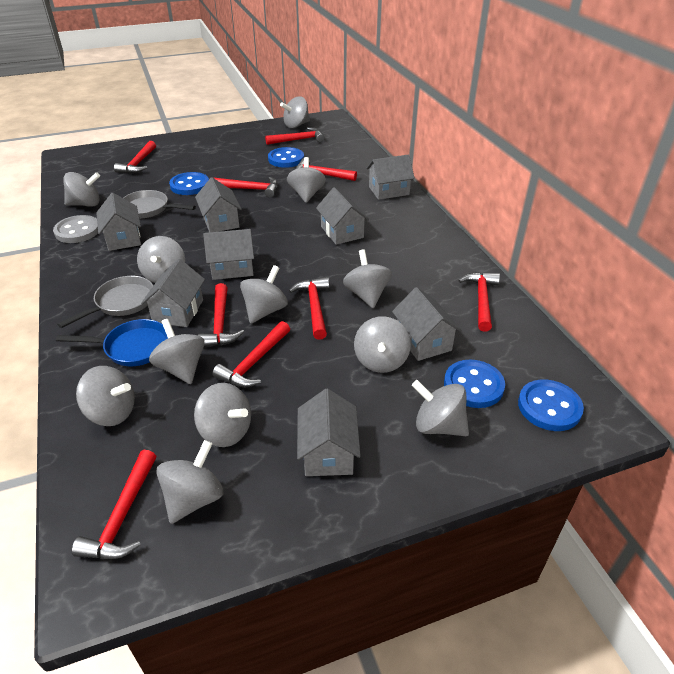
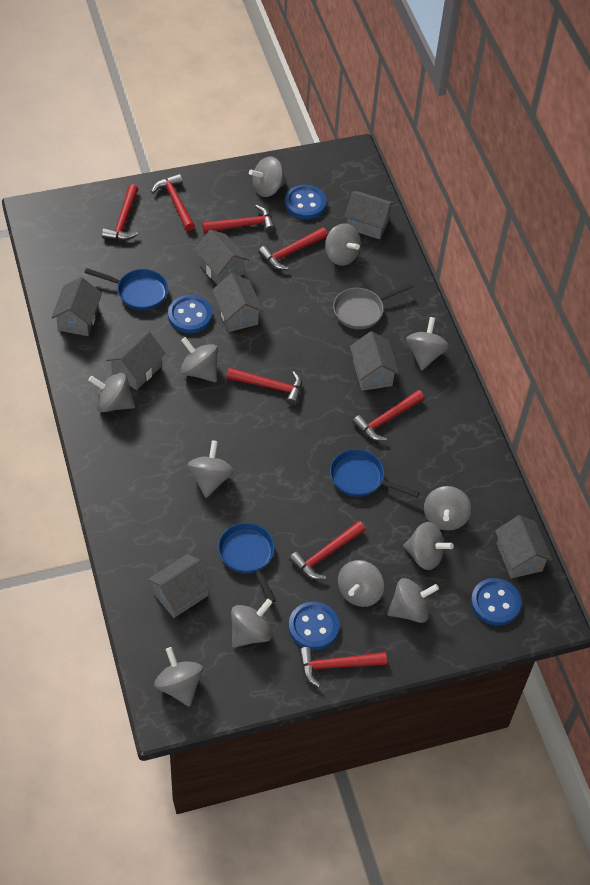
blue pan: 1 -> 3
grey button: 1 -> 0
grey pan: 2 -> 1
red hammer: 9 -> 8

